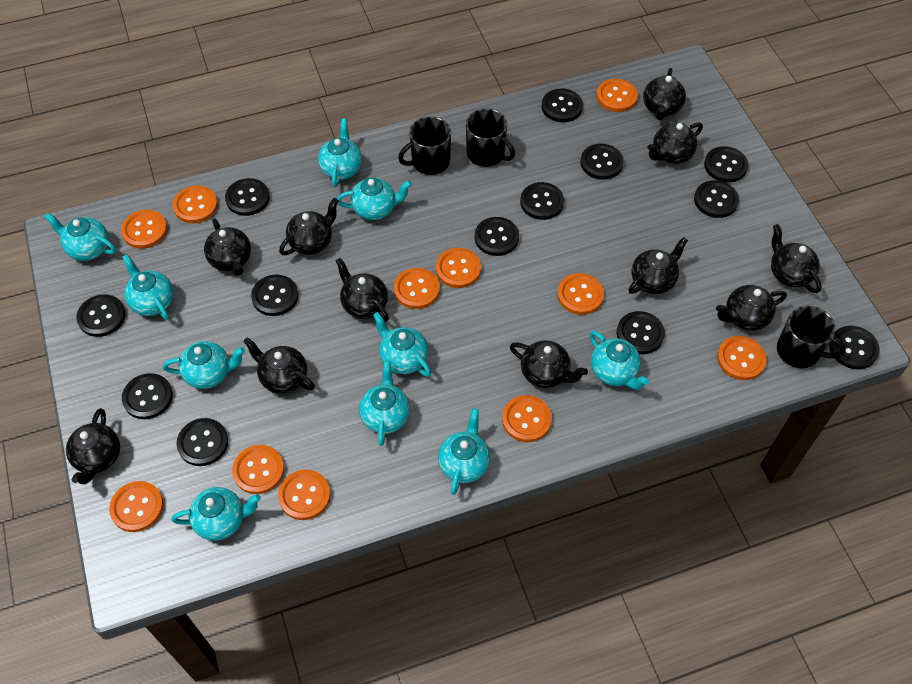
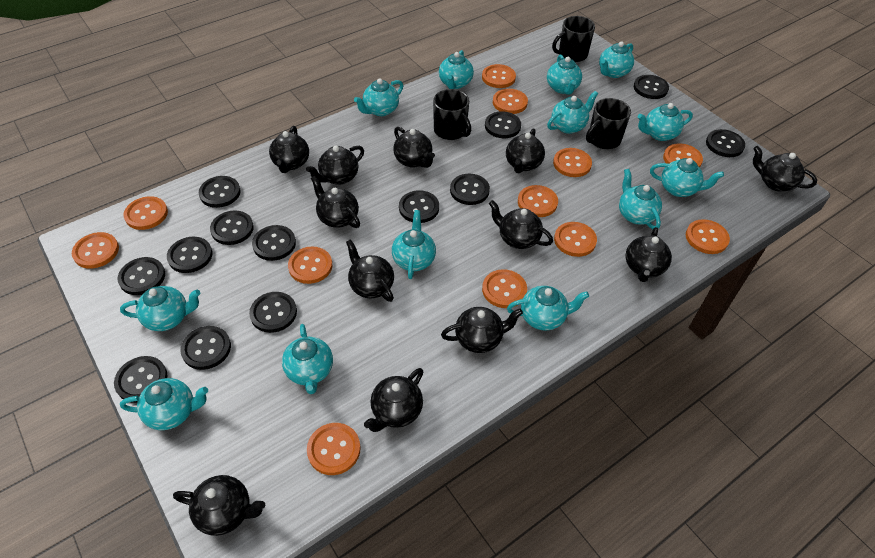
black teapot: 11 -> 12
orange button: 11 -> 12
turquoise teapot: 10 -> 13

